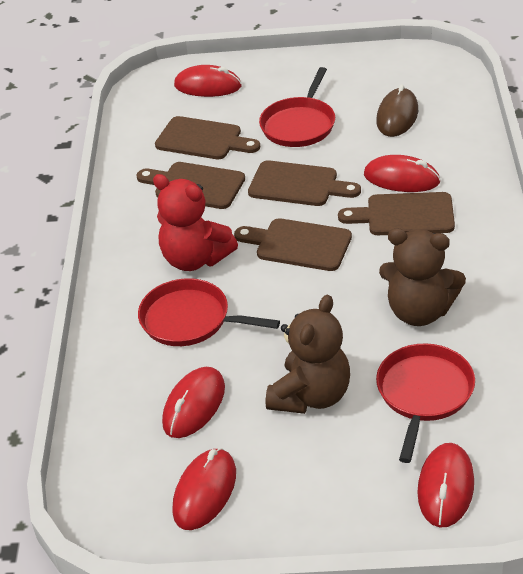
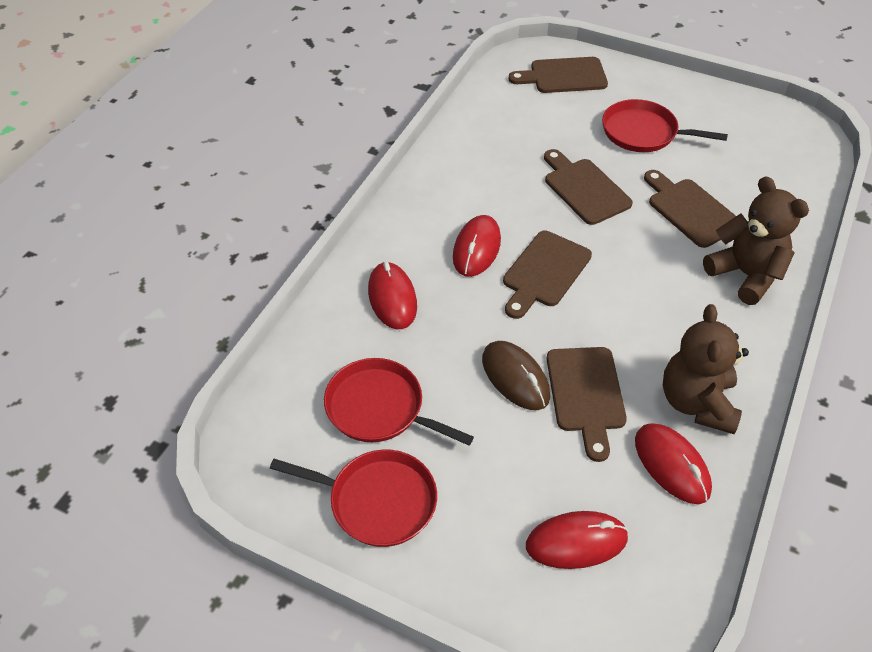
red mouse: 5 -> 4
red teddy bear: 1 -> 0

